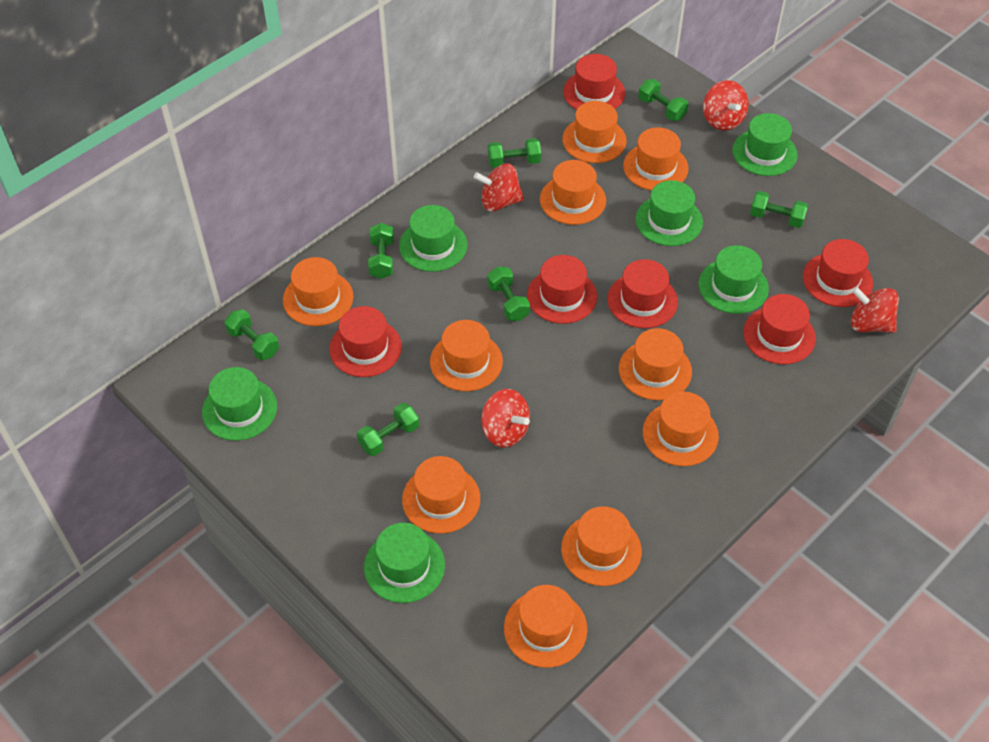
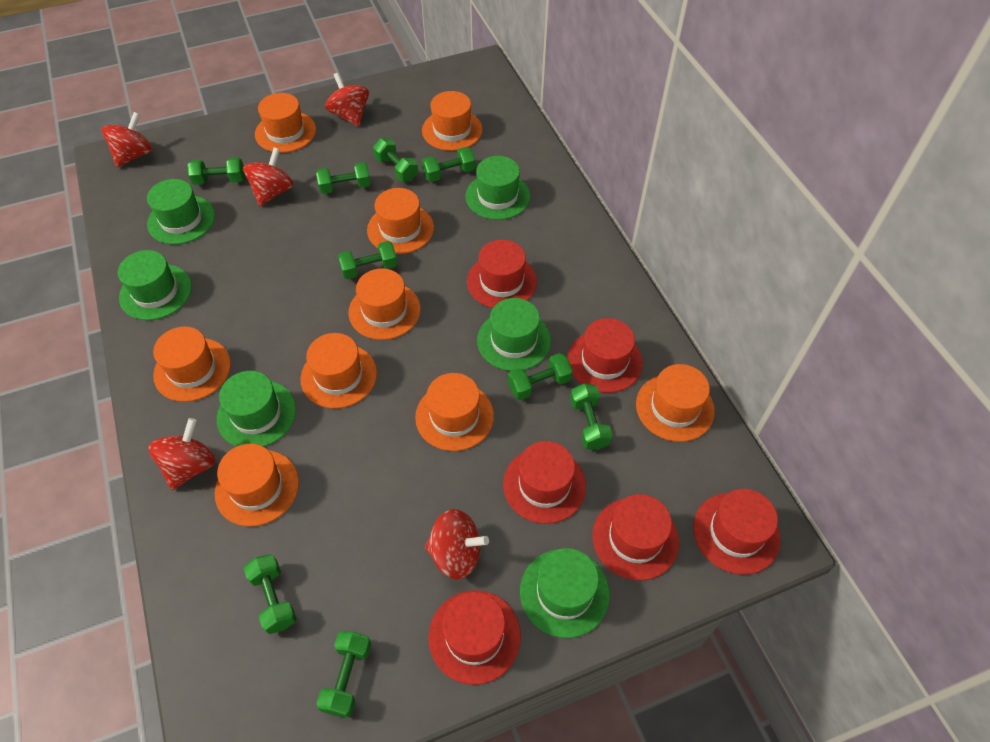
green dumbbell: 7 -> 9
orange hat: 10 -> 9
red spinning top: 4 -> 5

